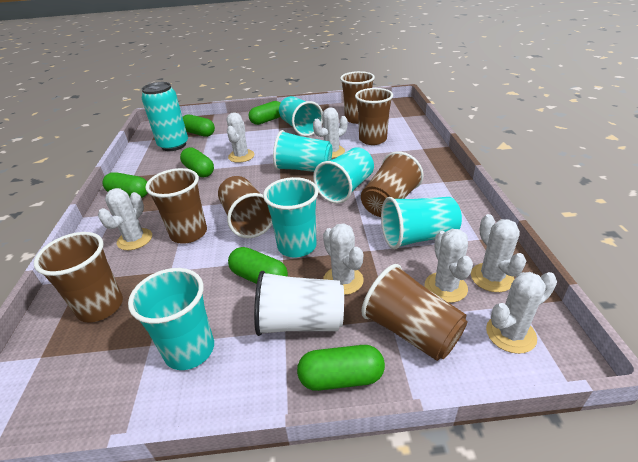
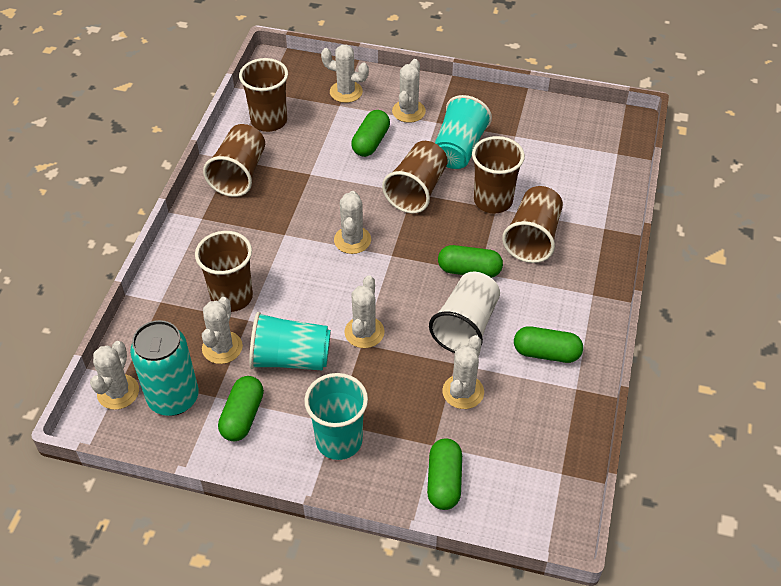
brown cup: 7 -> 6
green capsule: 6 -> 5
turquoise cup: 6 -> 3

